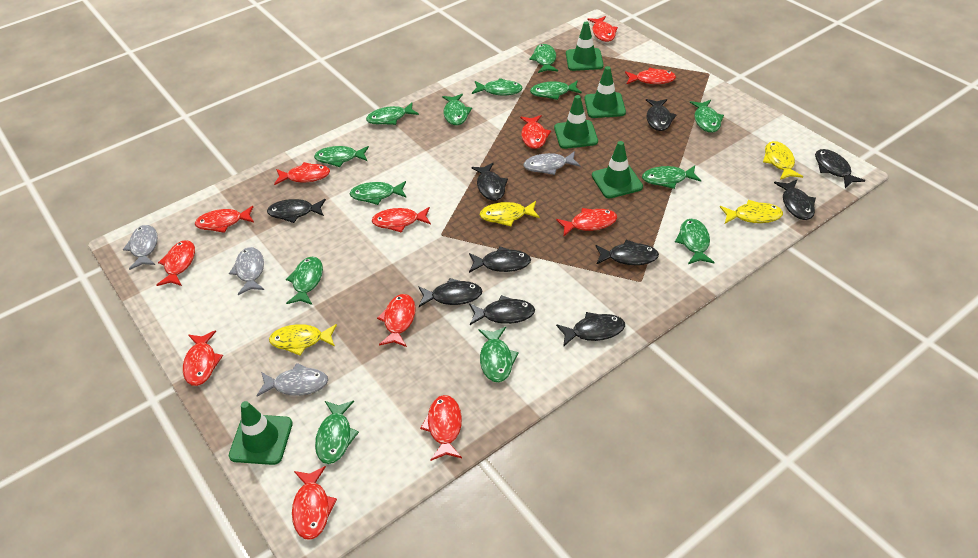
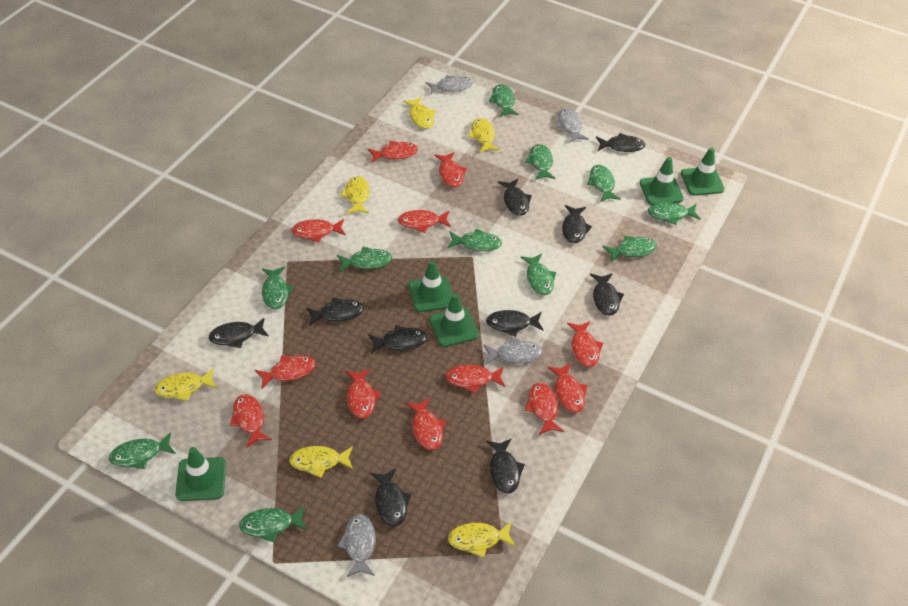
green fish: 13 -> 11
yellow fish: 4 -> 6

